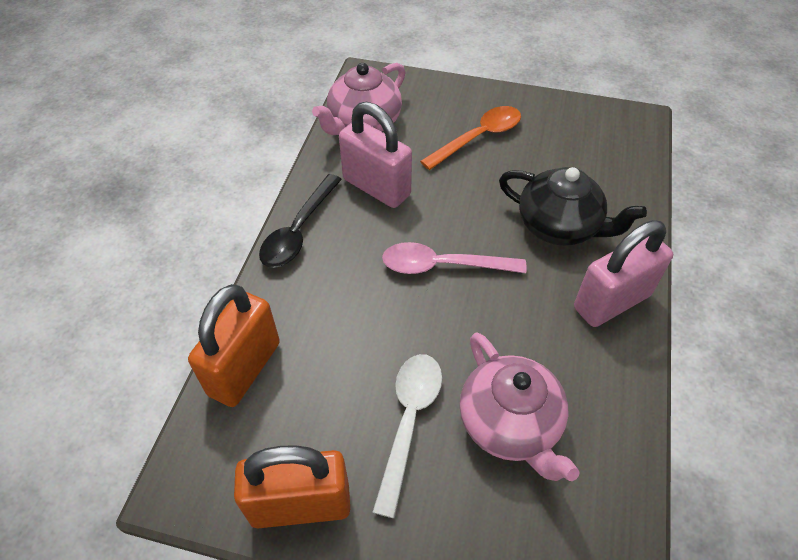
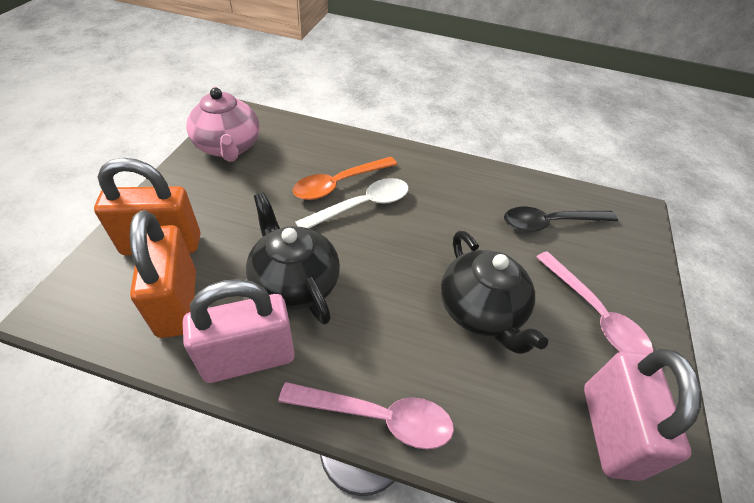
black teapot: 1 -> 2
pink spoon: 1 -> 2
pink teapot: 2 -> 1

